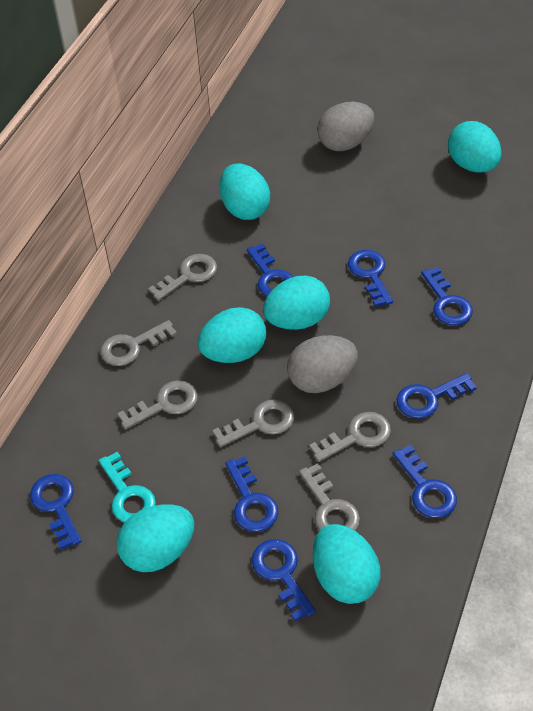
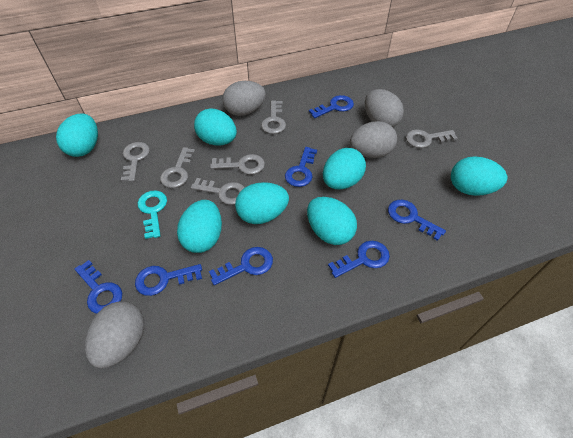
blue key: 8 -> 7
grey egg: 2 -> 4
turquoise egg: 6 -> 7

